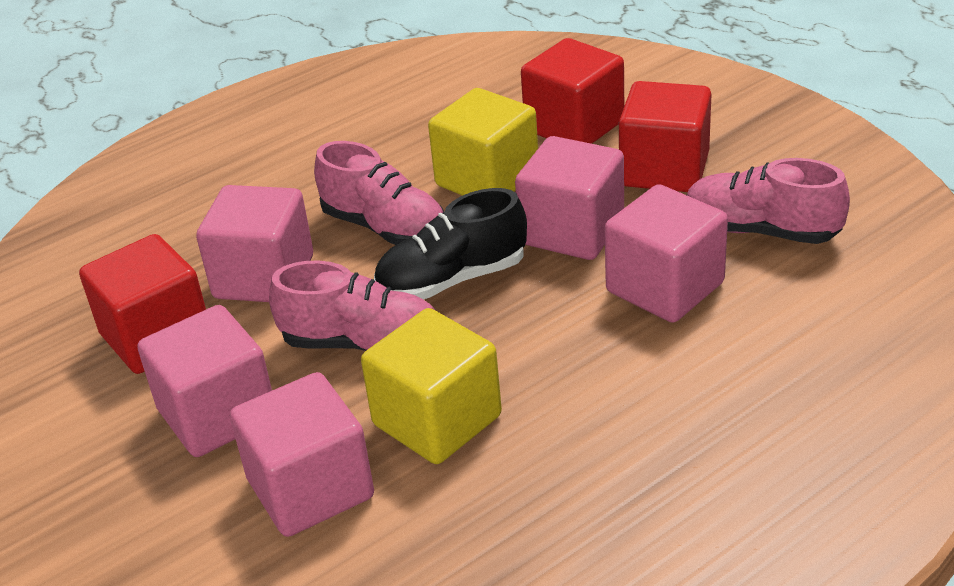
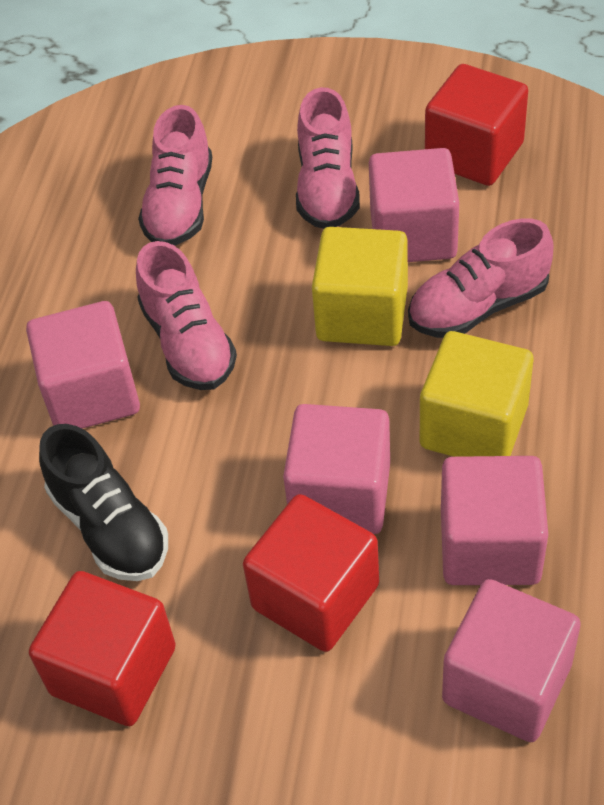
pink shoe: 3 -> 4

